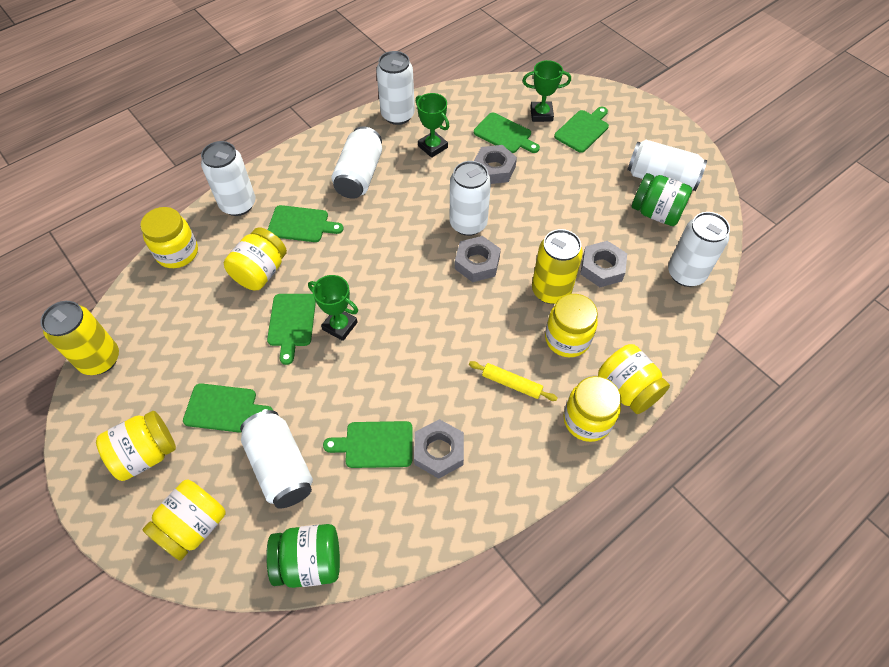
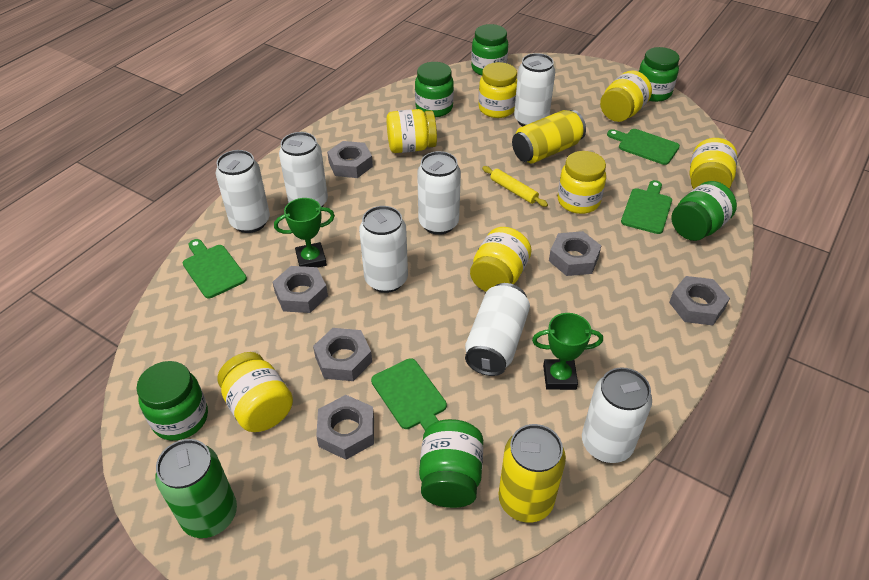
green can: 0 -> 1
green cutting board: 6 -> 4
green jar: 2 -> 6
green trophy: 3 -> 2
grey nut: 4 -> 6

